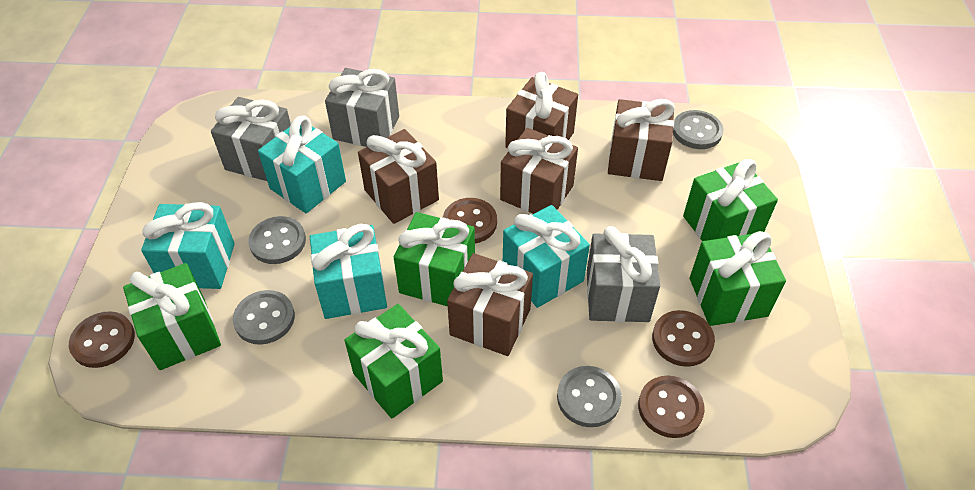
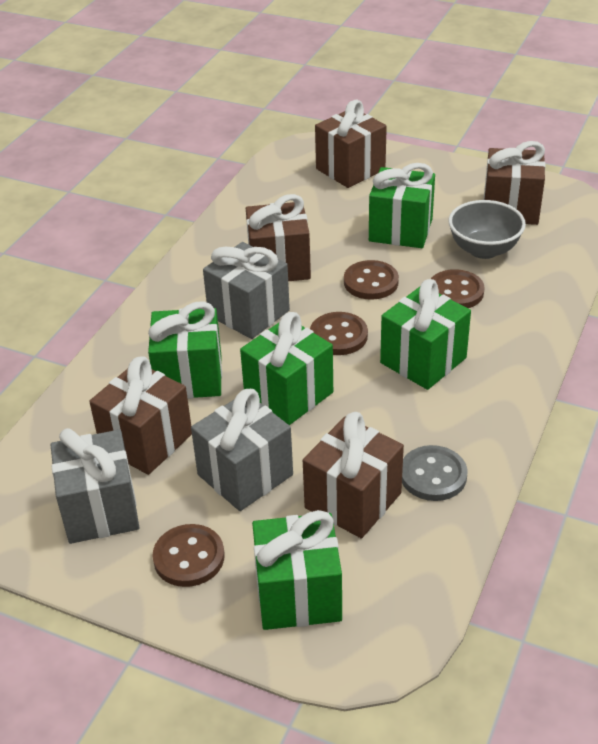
grey bowl: 0 -> 1
grey button: 4 -> 1
turquoise gift: 4 -> 0

